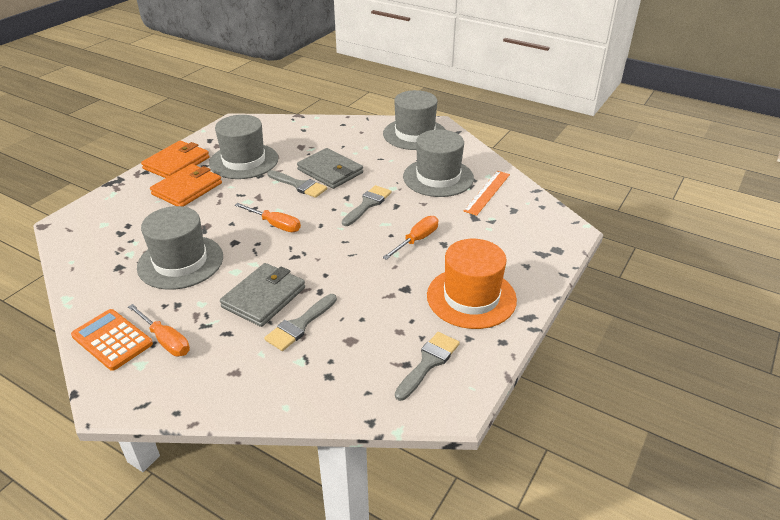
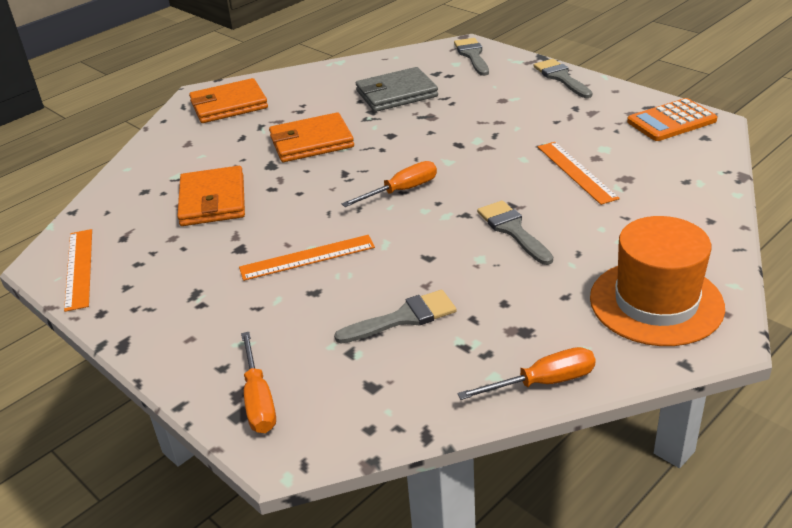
grey hat: 4 -> 0
grey wallet: 2 -> 1
orange ruler: 1 -> 3
orange wallet: 2 -> 3

